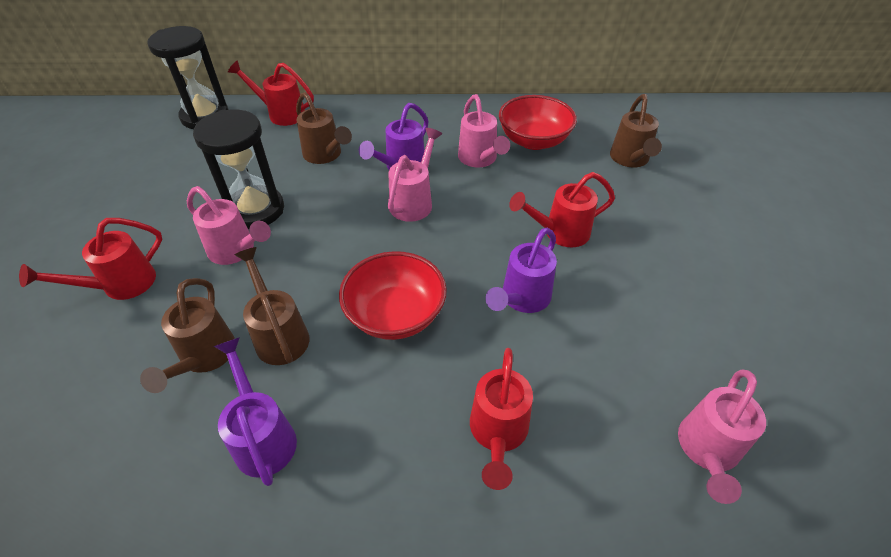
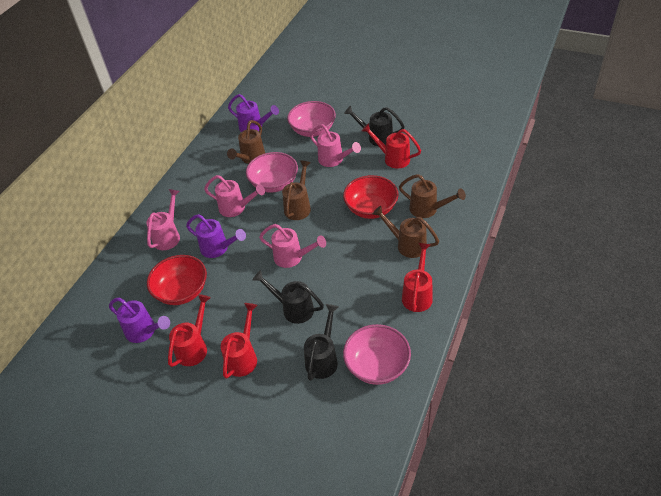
black hourglass: 2 -> 0
black watering can: 0 -> 3
pink bowl: 0 -> 3

